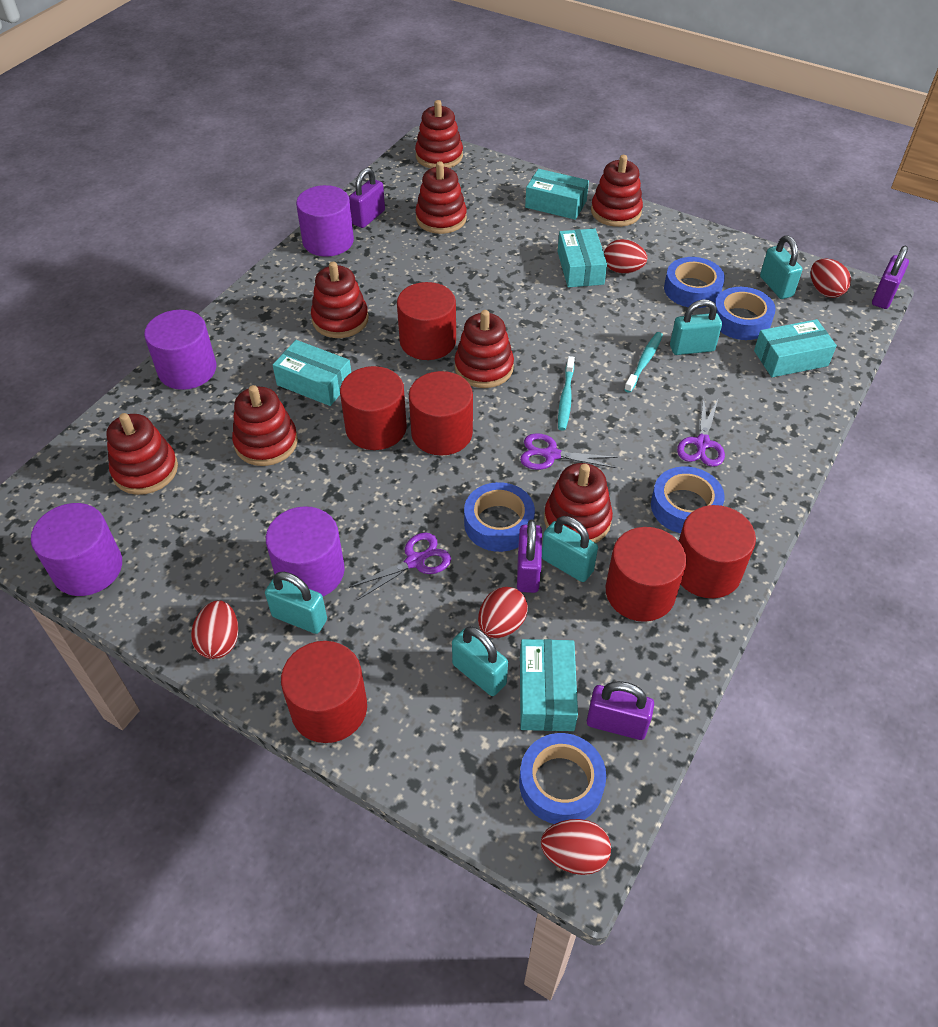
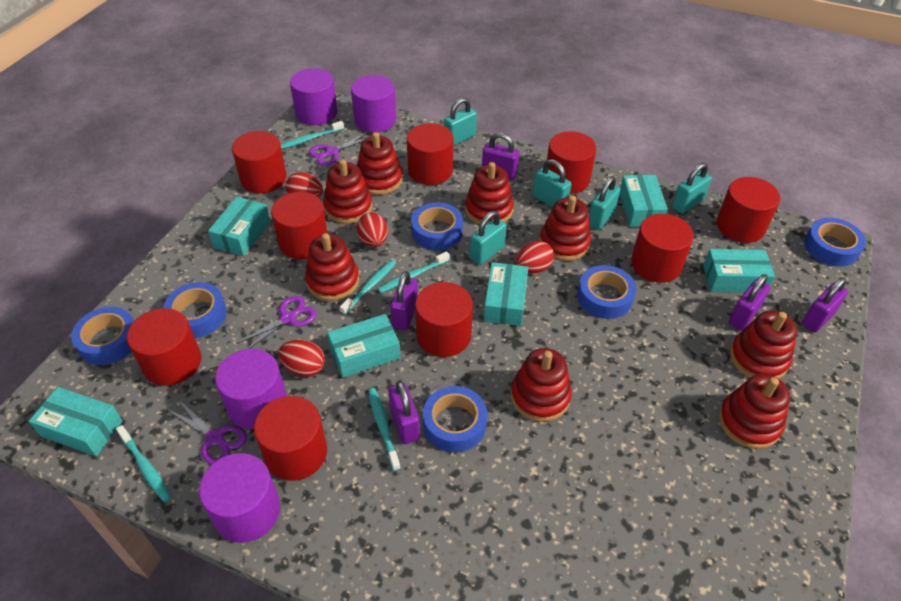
blue tape: 5 -> 6
purple padlock: 4 -> 5
red cylinder: 6 -> 9
red egg: 5 -> 4
turquoise box: 5 -> 6
turquoise toothbrush: 2 -> 5

